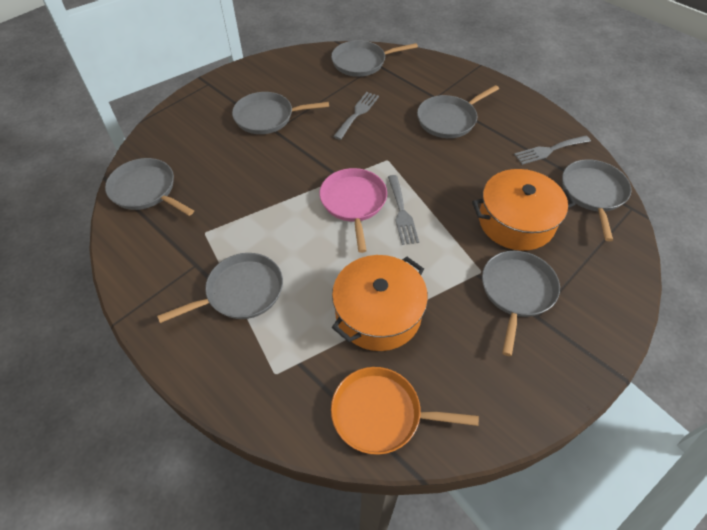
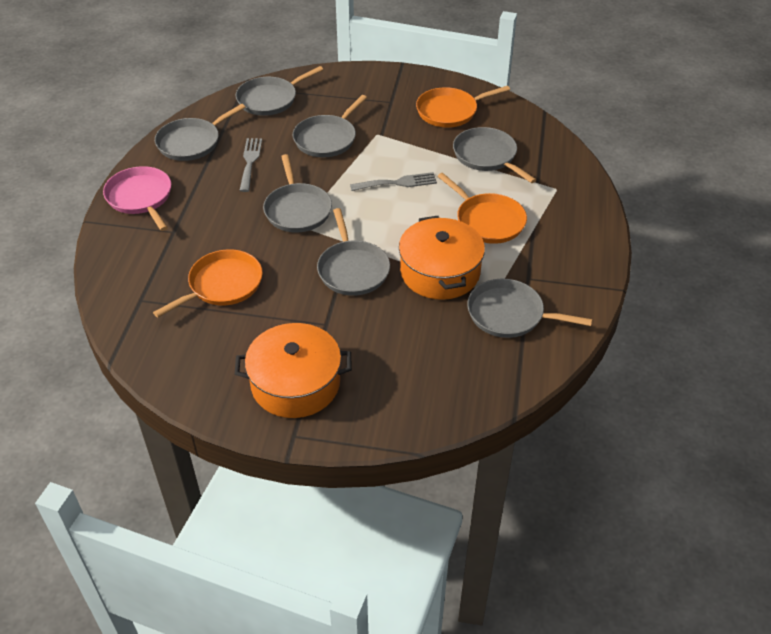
grey fork: 3 -> 2
orange pan: 1 -> 3

